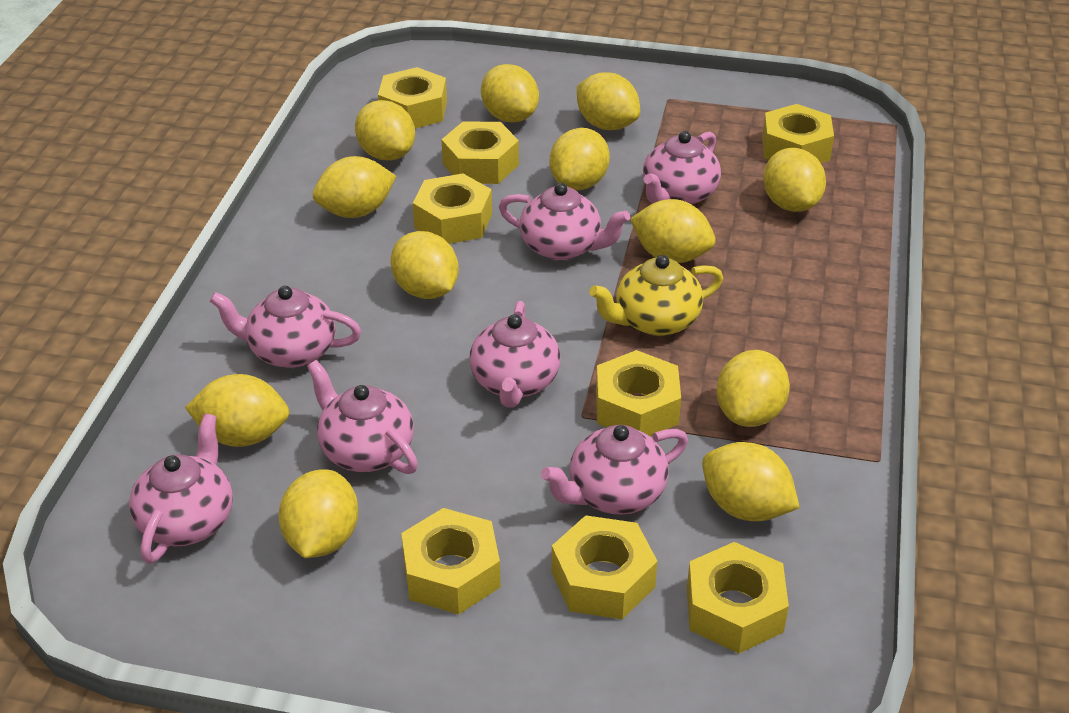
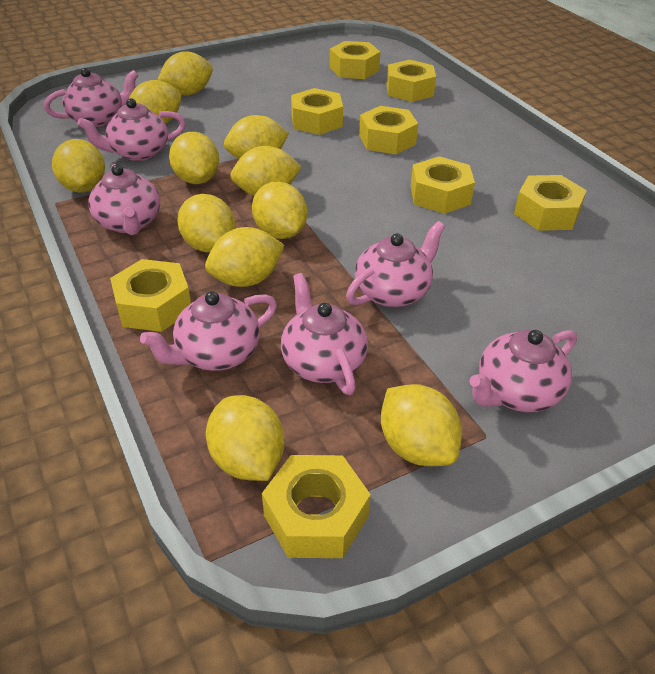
yellow lemon: 12 -> 11
yellow teapot: 1 -> 0

